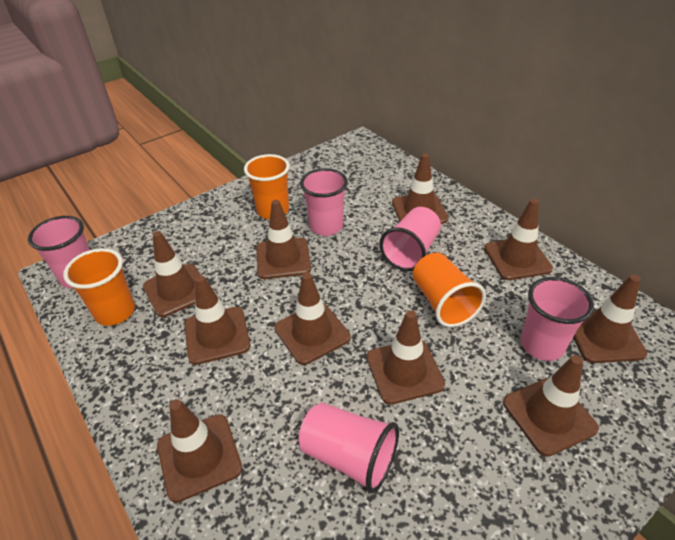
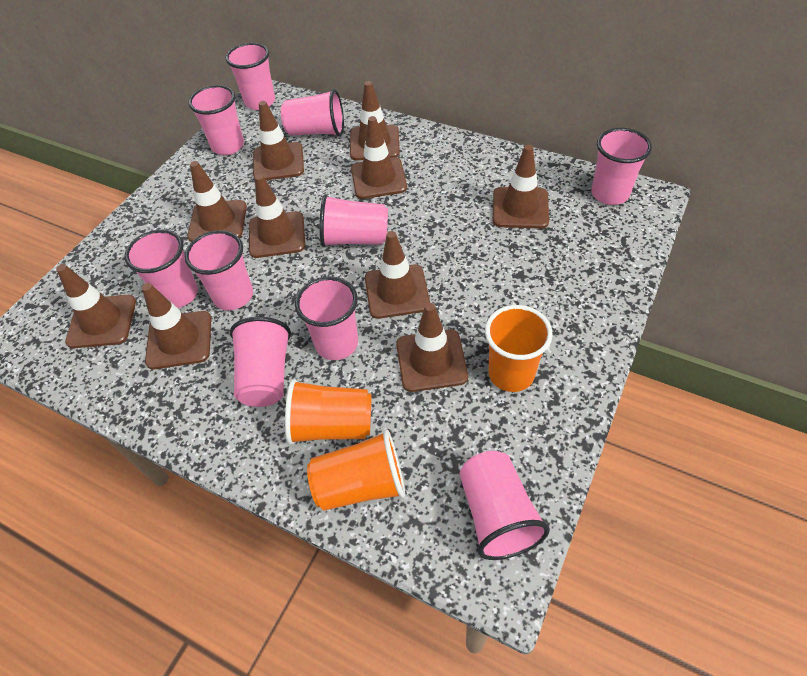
pink cup: 5 -> 10

